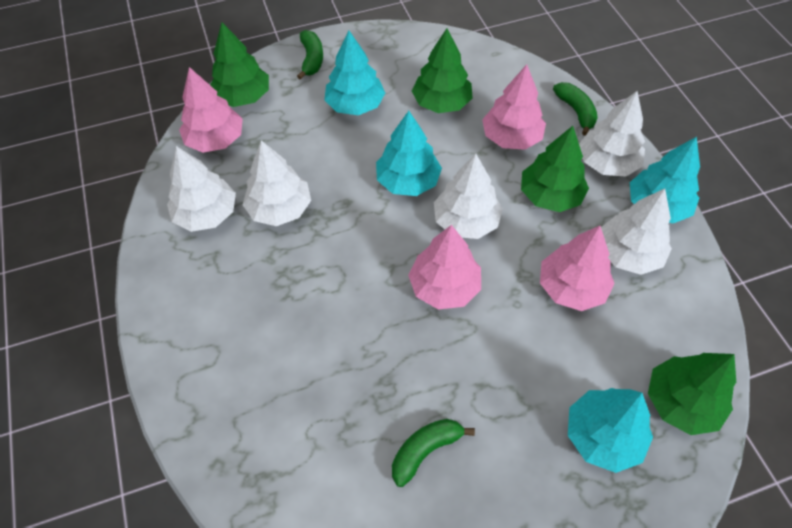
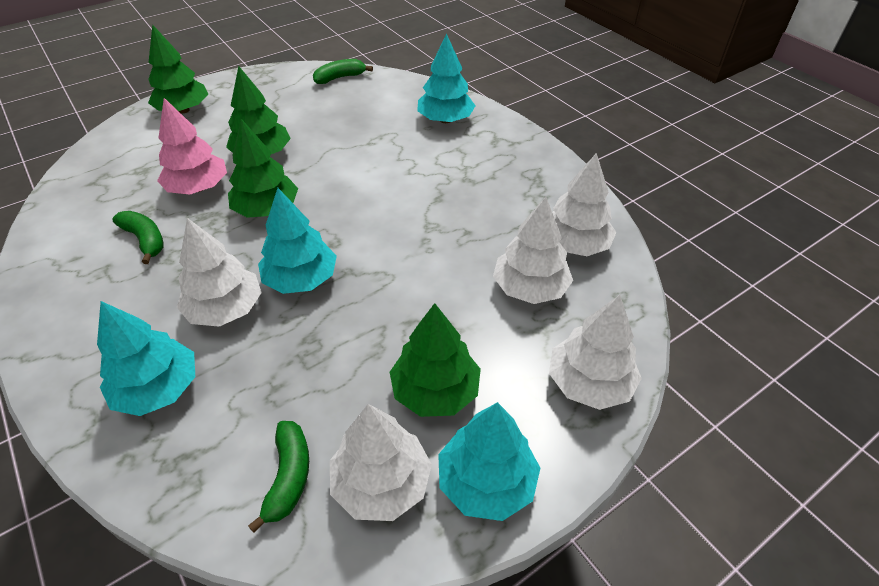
pink tree: 4 -> 1

